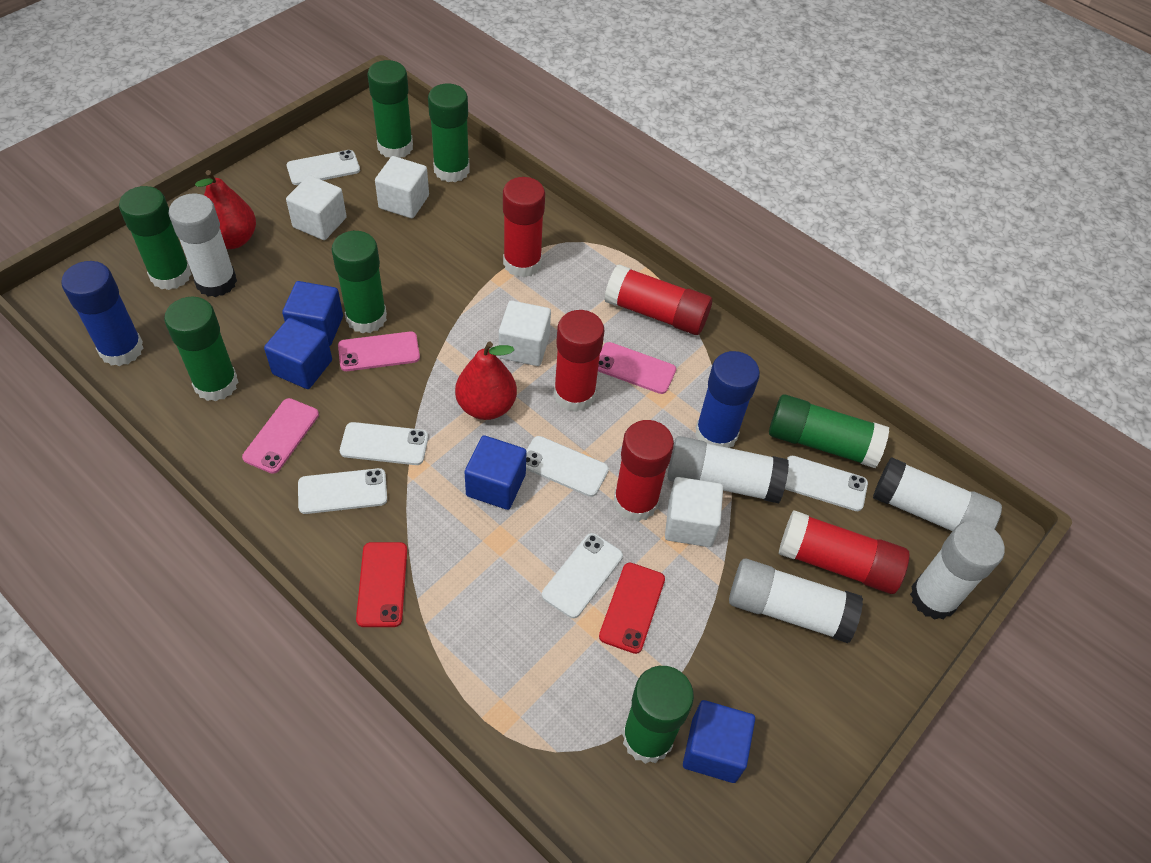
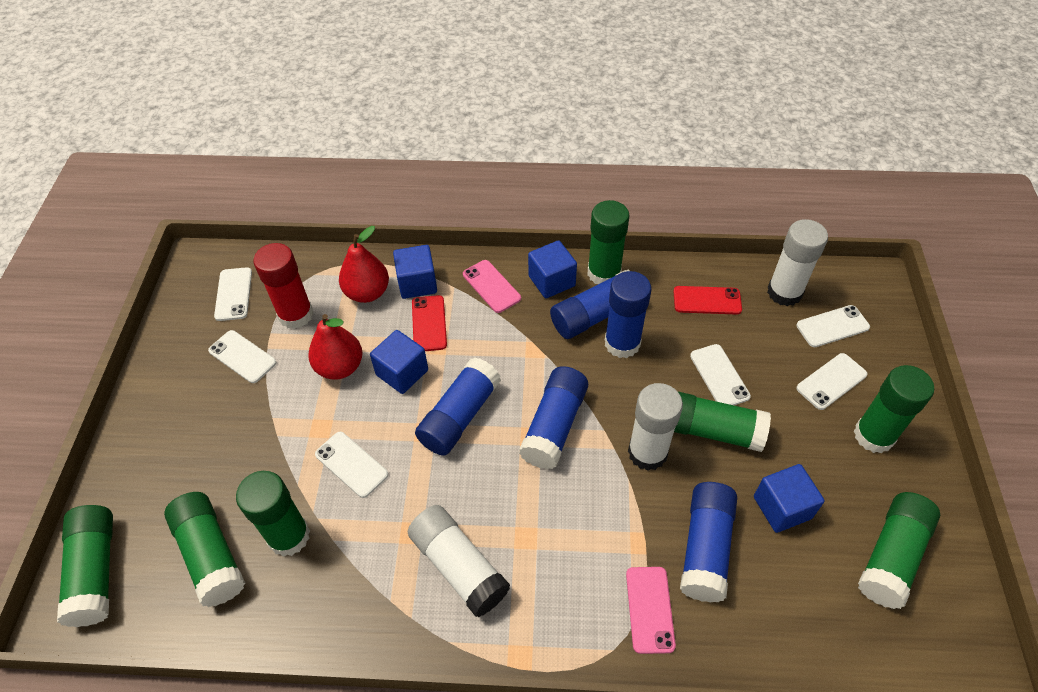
blue glue stick: 2 -> 5
pink phone: 3 -> 2
red glue stick: 5 -> 1
white cube: 4 -> 0
white glue stick: 5 -> 3

